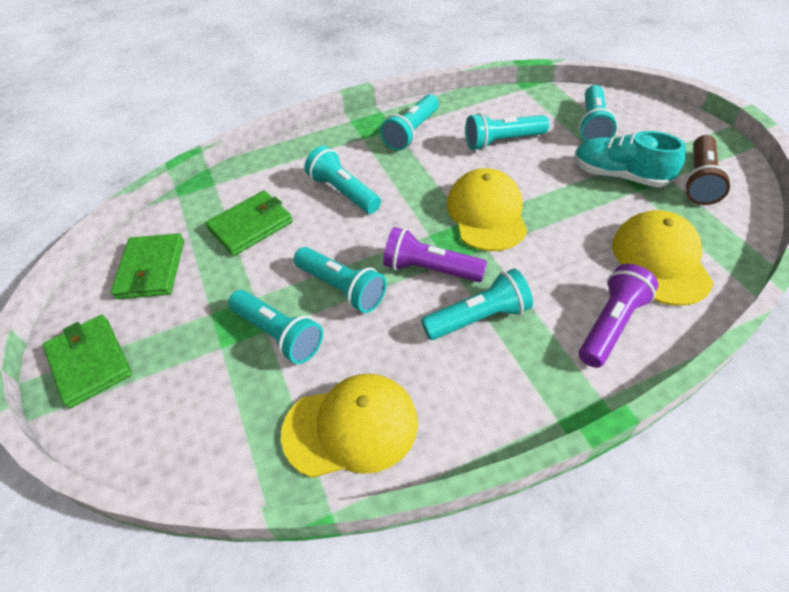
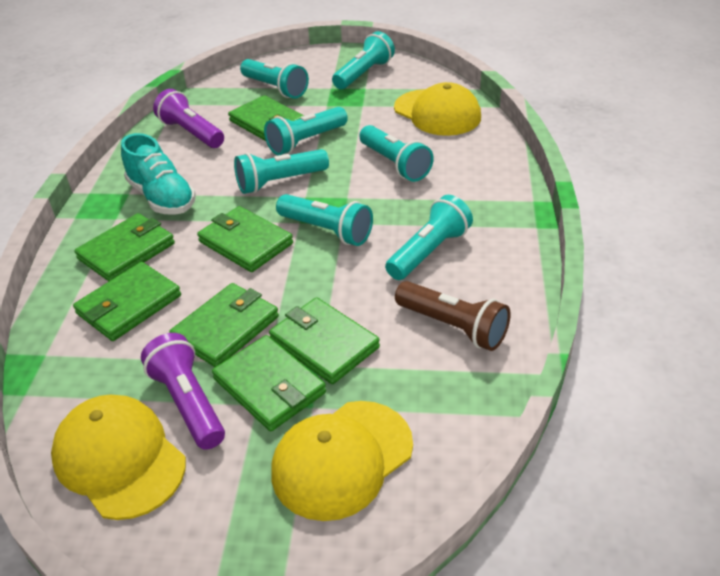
green wallet: 3 -> 7

